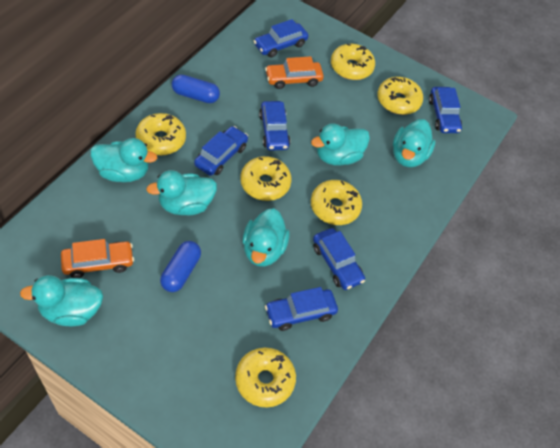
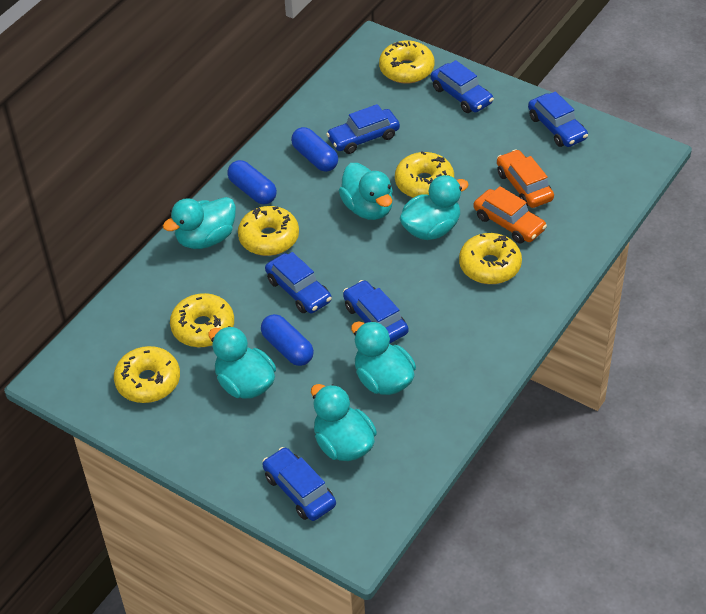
blue capsule: 2 -> 3

